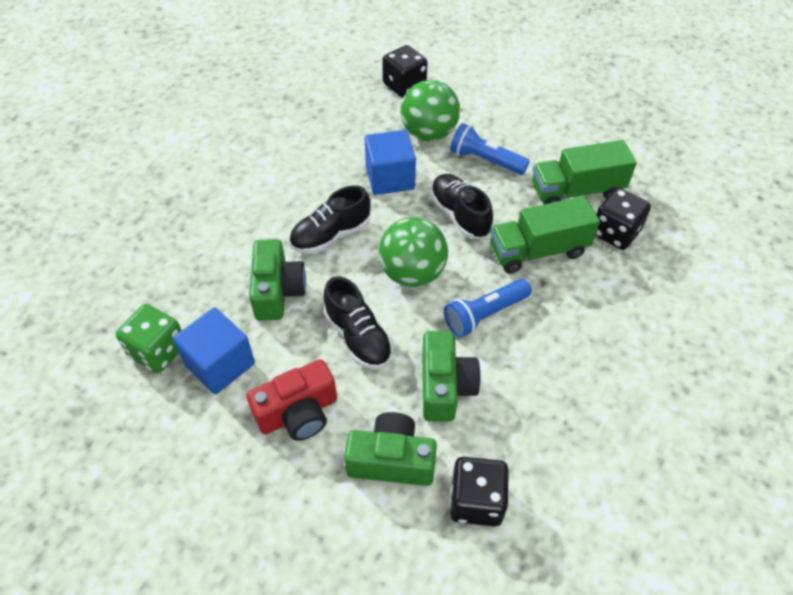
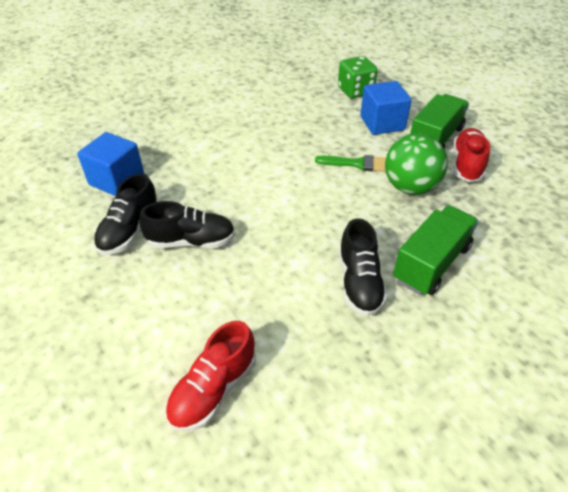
black dice: 3 -> 0
blue flashlight: 2 -> 0
green ball: 2 -> 1
green brush: 0 -> 1
green camera: 3 -> 0
red camera: 1 -> 0
red shoe: 0 -> 2

